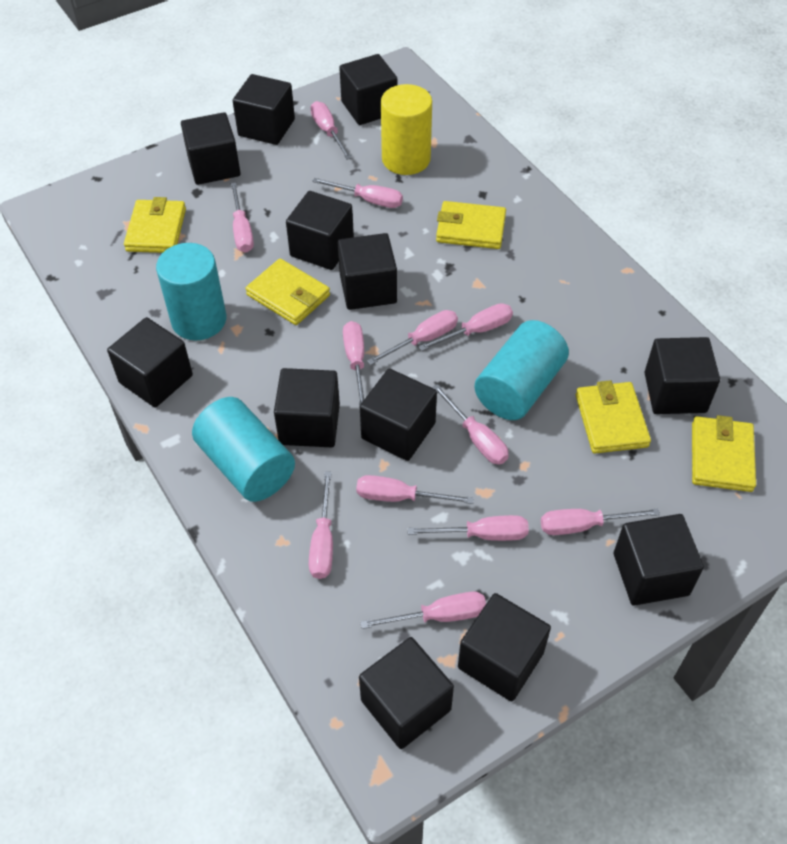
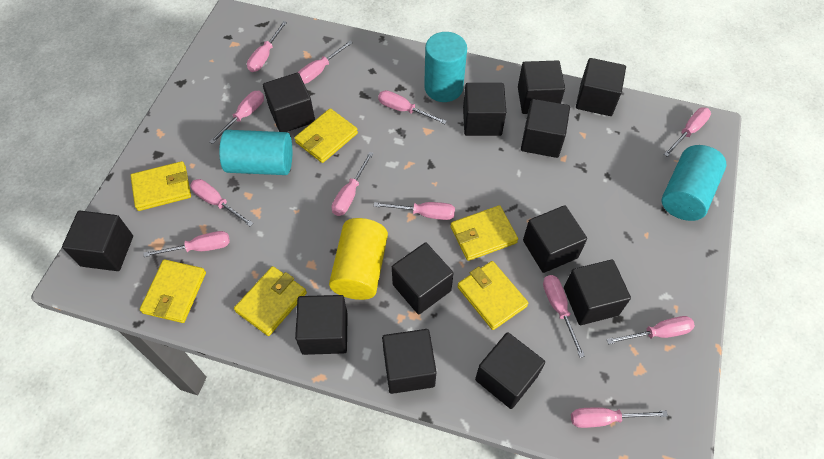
yellow wallet: 5 -> 6

